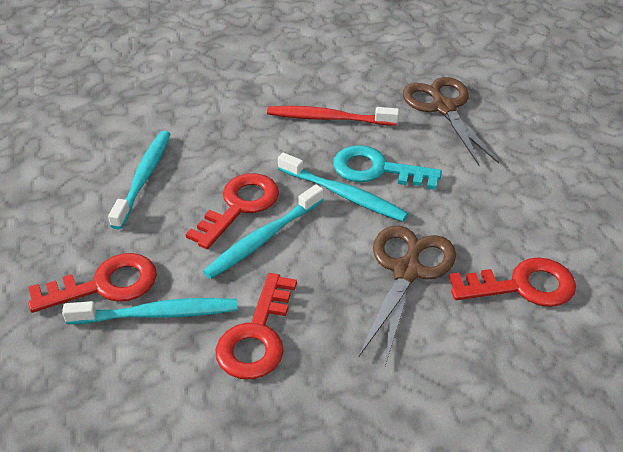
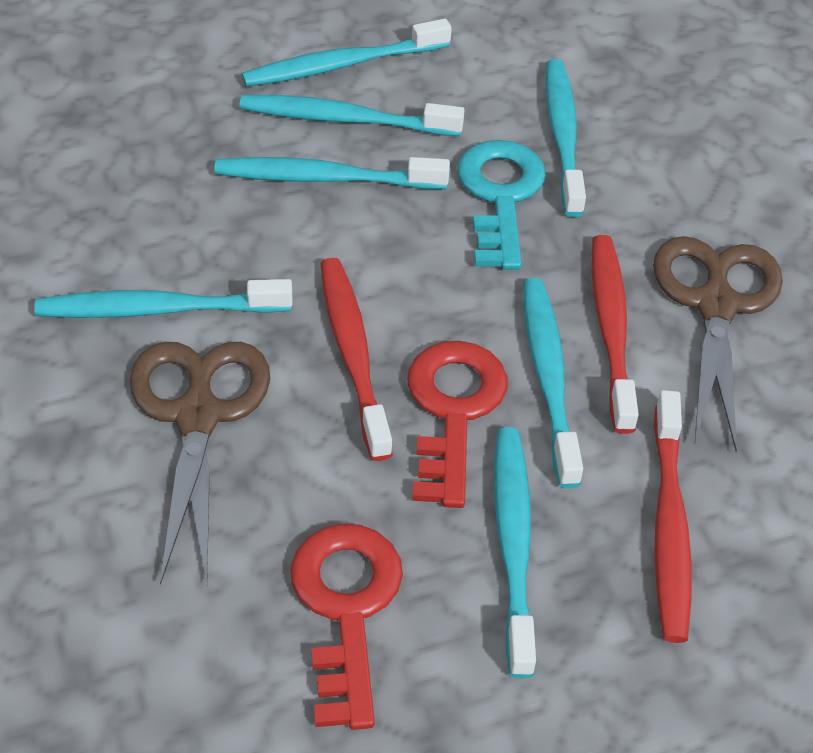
red key: 4 -> 2
red toothbrush: 1 -> 3
turquoise toothbrush: 4 -> 7

